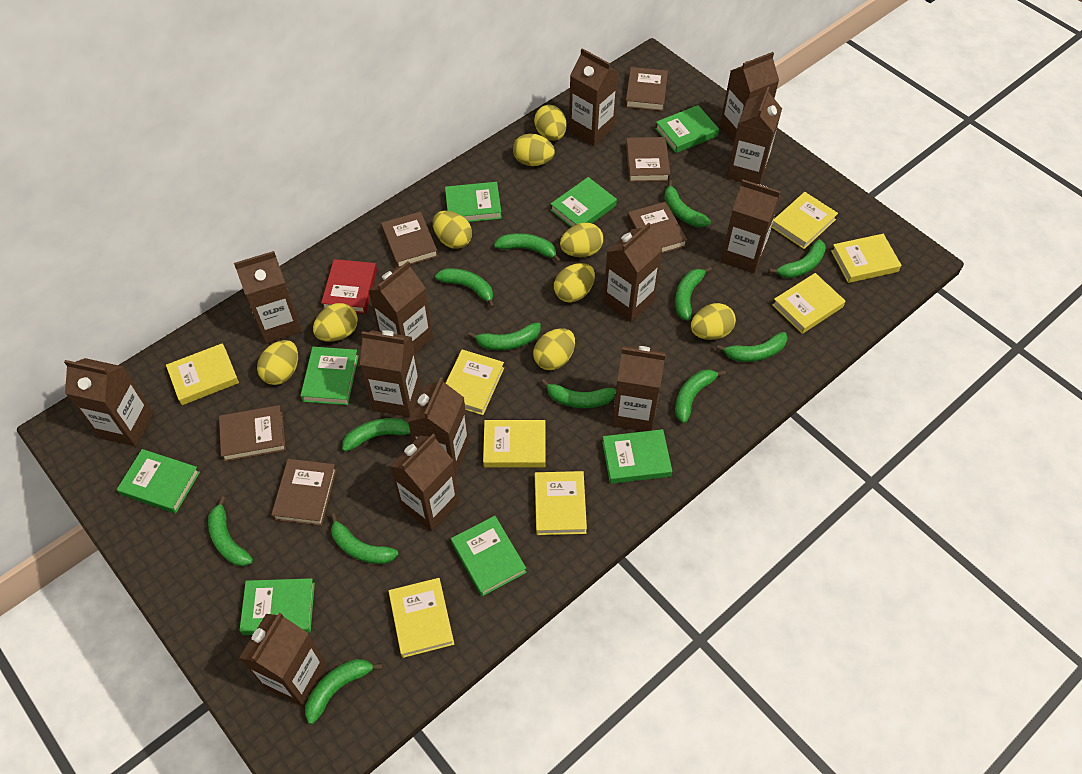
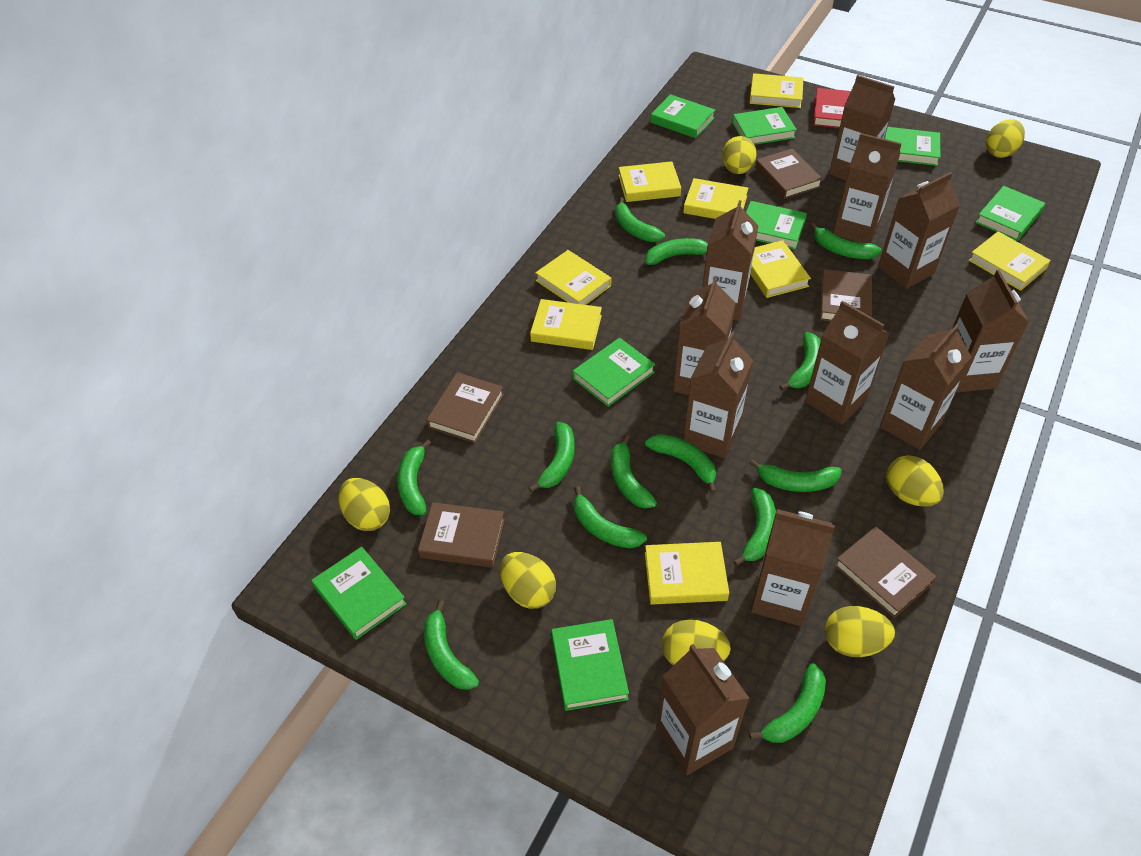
brown book: 6 -> 5
brown carton: 13 -> 11
yellow egg: 9 -> 7

